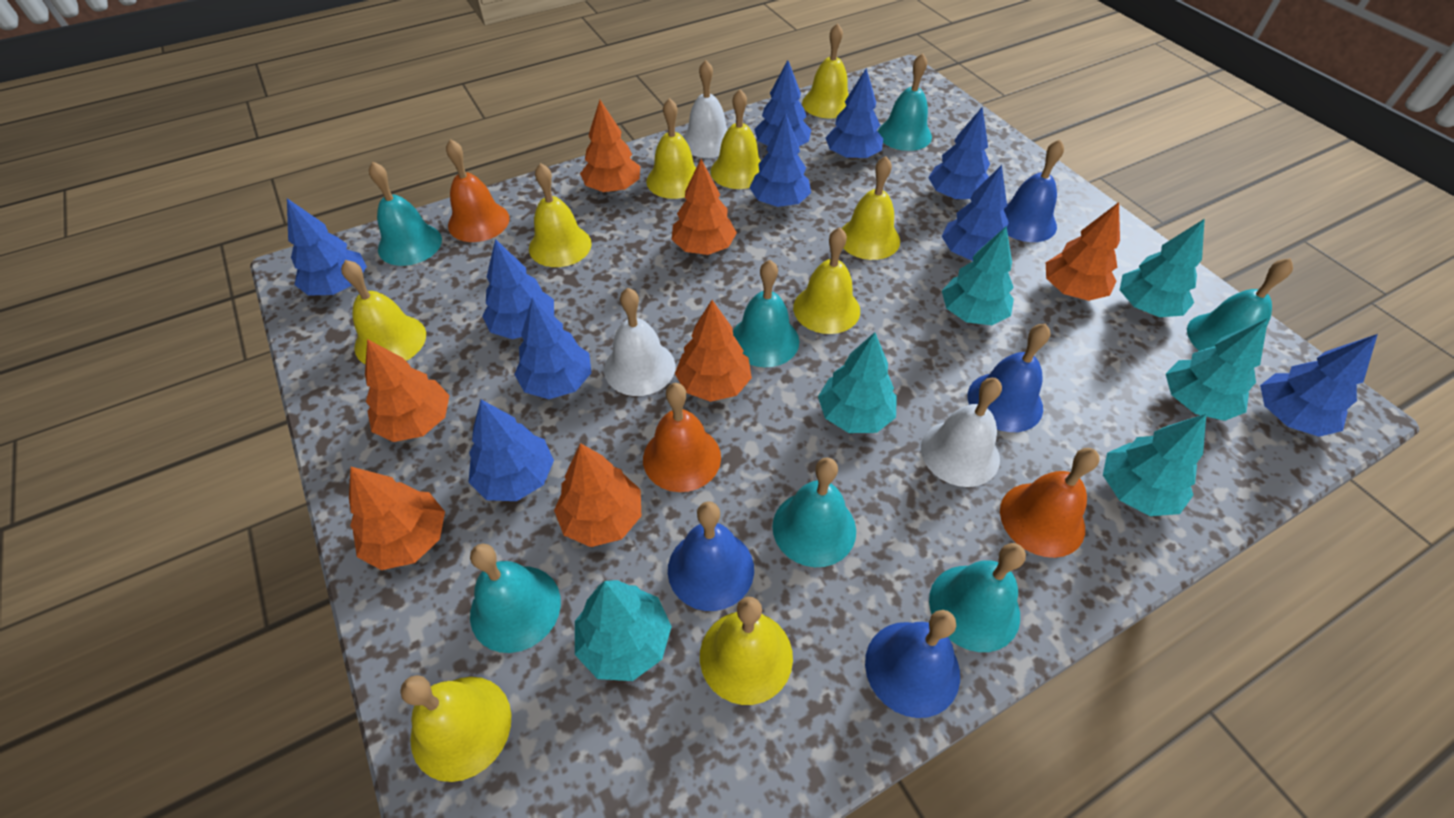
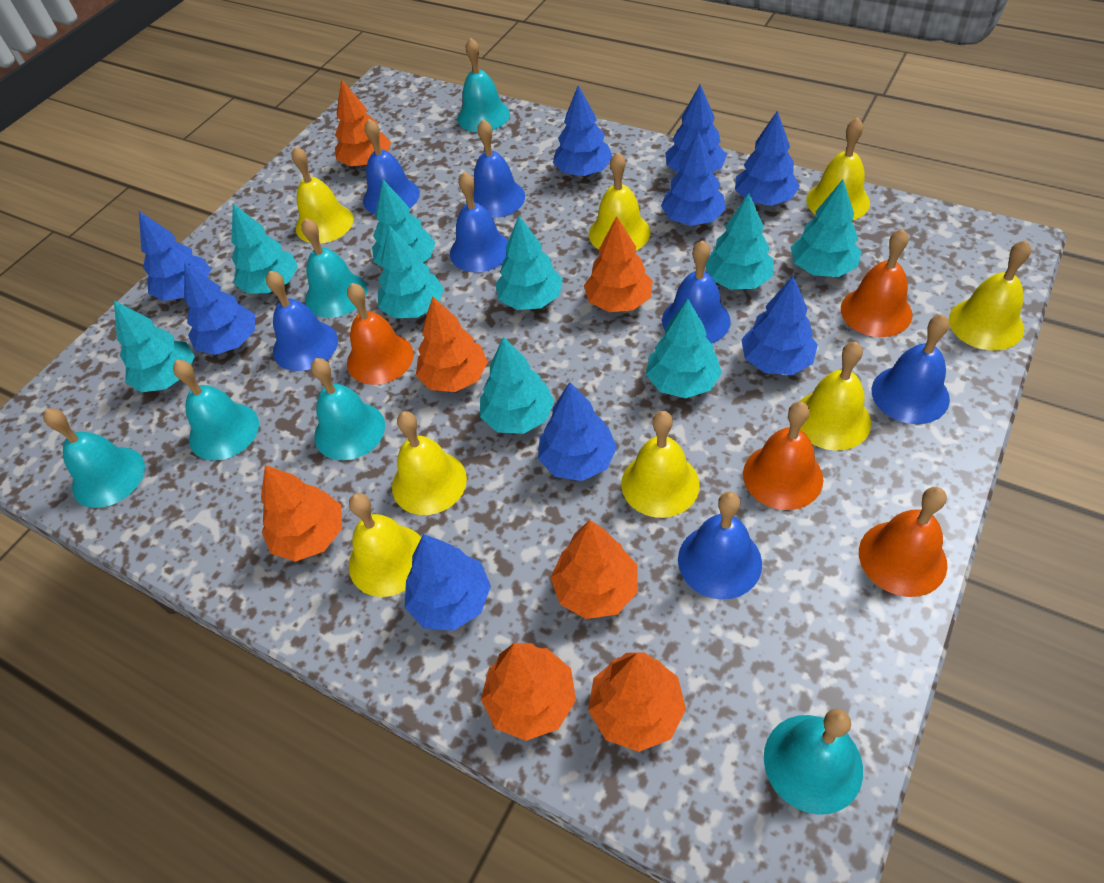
blue bell: 4 -> 7
blue tree: 10 -> 9
orange bell: 3 -> 4
turquoise bell: 7 -> 6
turquoise tree: 6 -> 9
white bell: 3 -> 0
yellow bell: 9 -> 8

